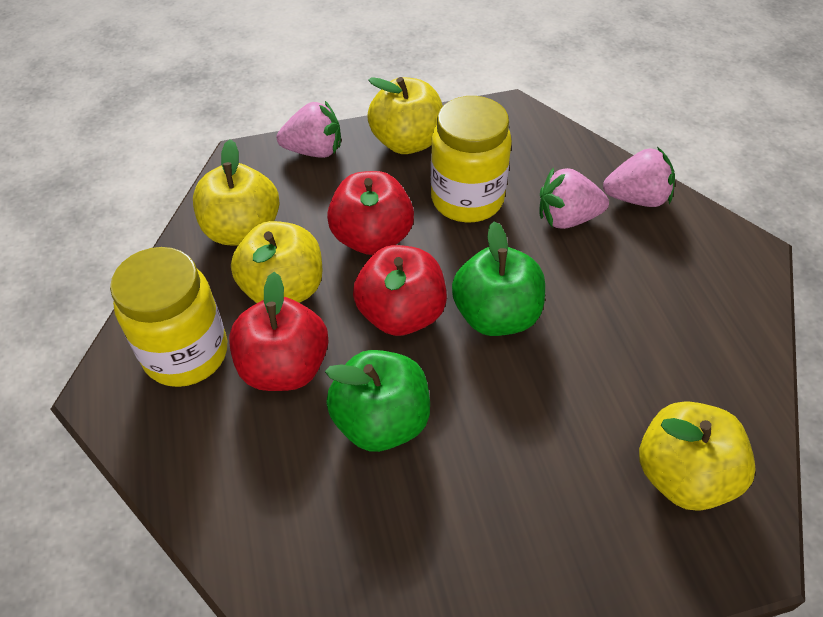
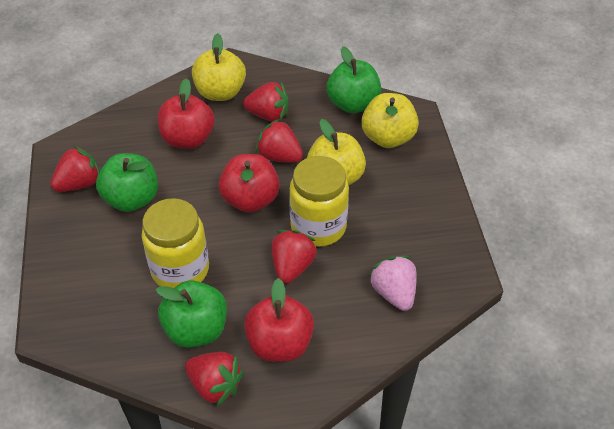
green apple: 2 -> 3
pink strawberry: 3 -> 1
red strawberry: 0 -> 5
yellow apple: 4 -> 3

